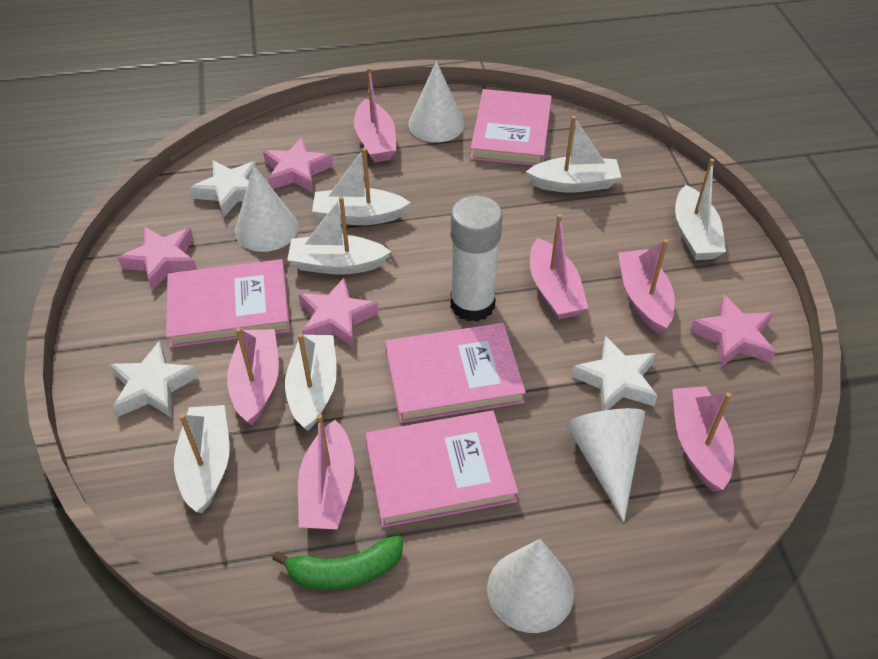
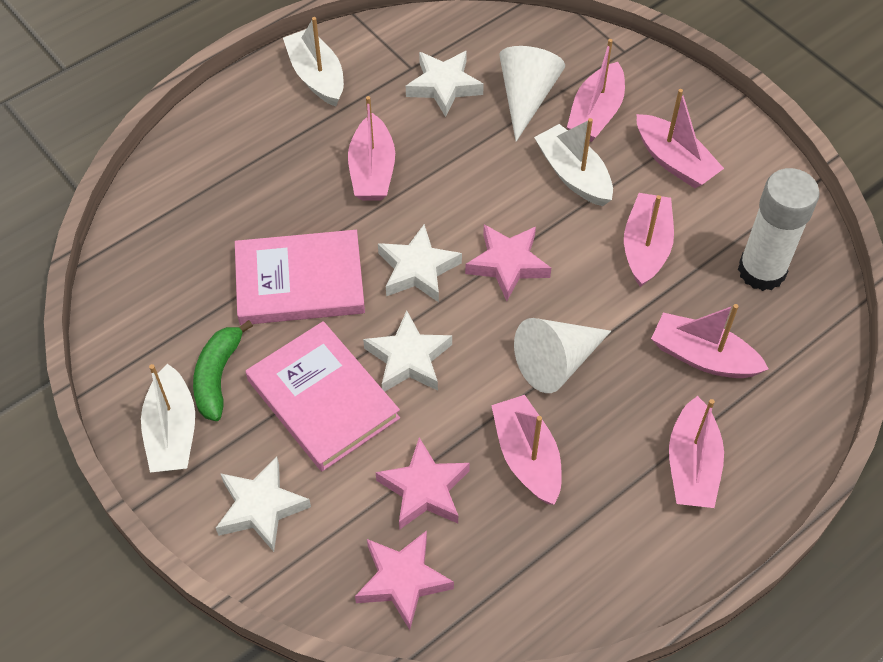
pink boat: 6 -> 7
pink book: 4 -> 2
pink star: 4 -> 3
white boat: 6 -> 3
white cone: 4 -> 2
white star: 3 -> 4

